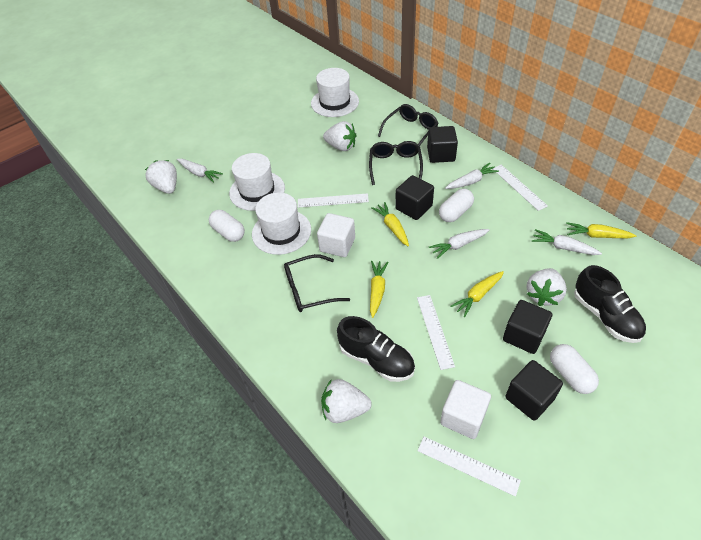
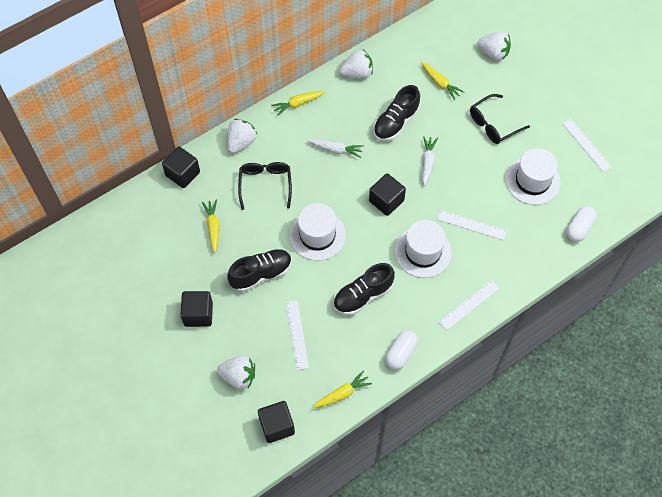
black glasses: 3 -> 2
black shoe: 2 -> 3
white capsule: 3 -> 2
white carrot: 4 -> 2
white cube: 2 -> 0

